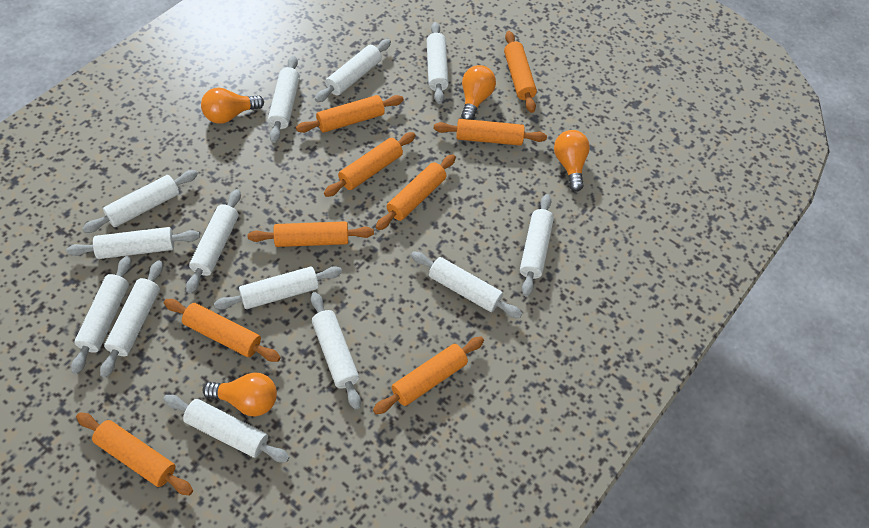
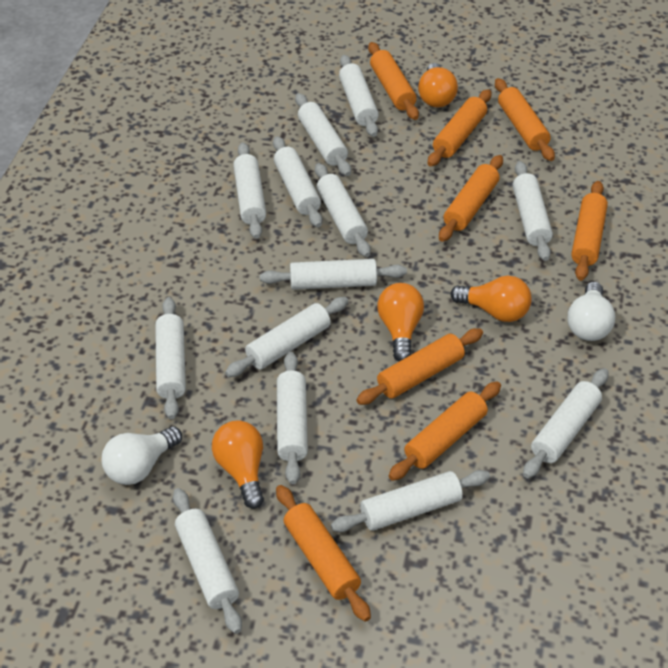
orange rolling pin: 9 -> 8
white light bulb: 0 -> 2

